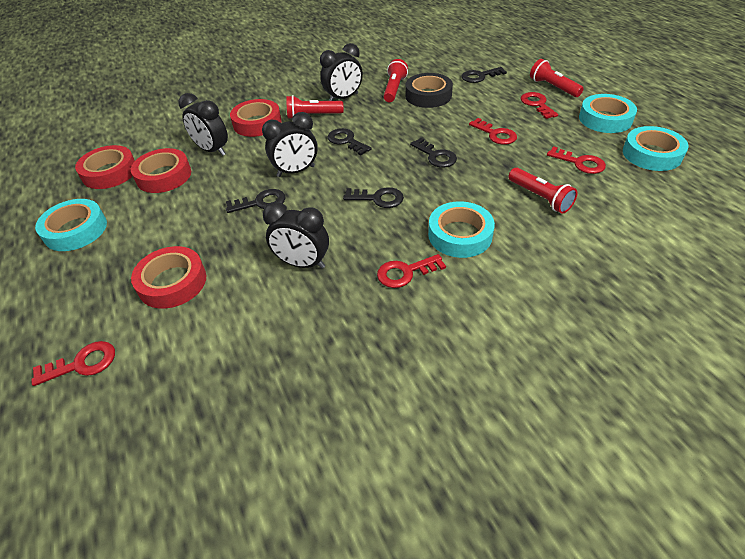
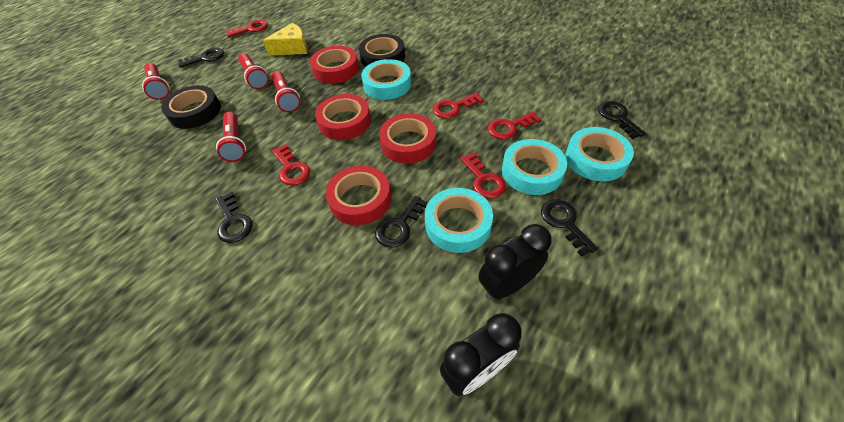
black clock: 4 -> 2
black tape: 1 -> 2
yellow cheese: 0 -> 1

